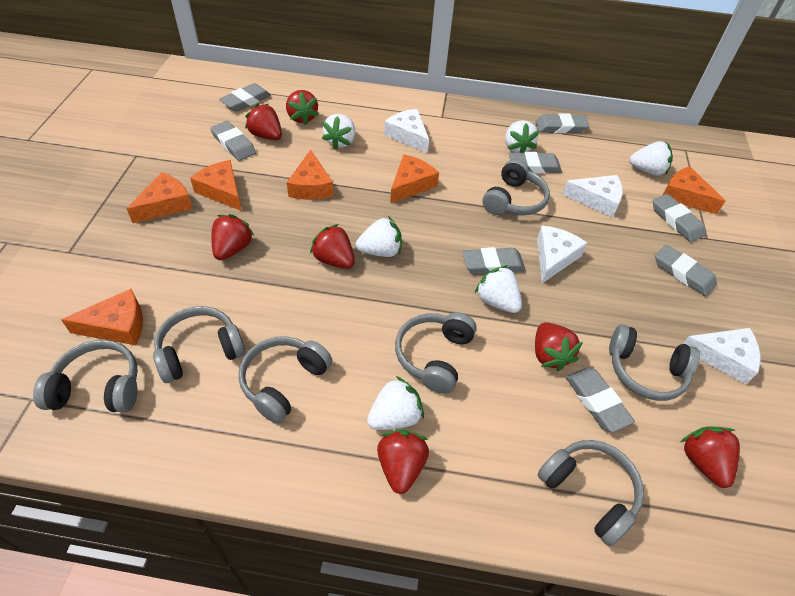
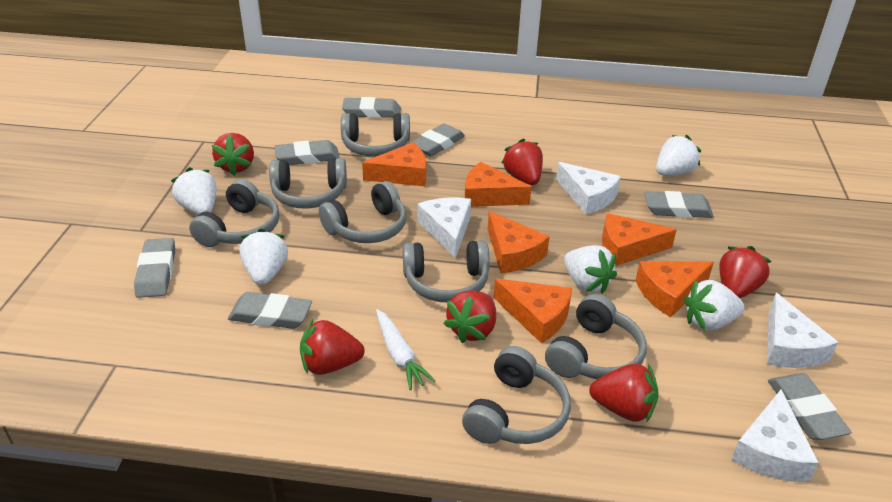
grey eraser: 8 -> 7
red strawberry: 7 -> 6
white carrot: 0 -> 1
white strawberry: 6 -> 5

